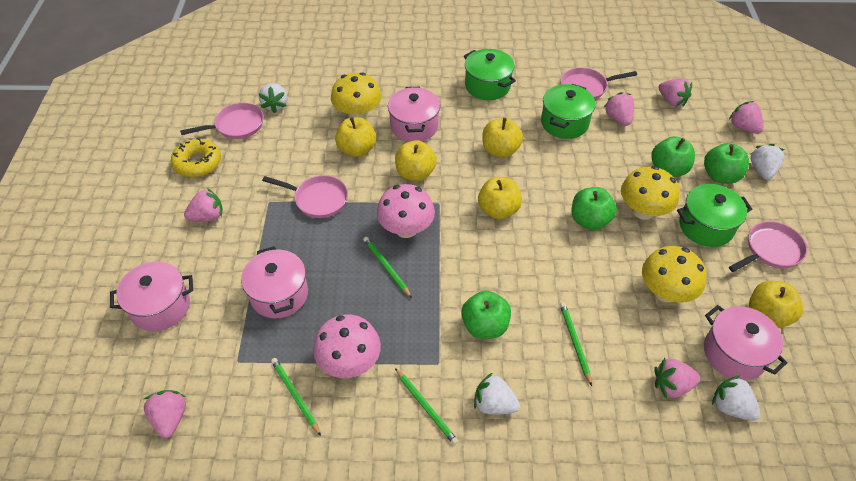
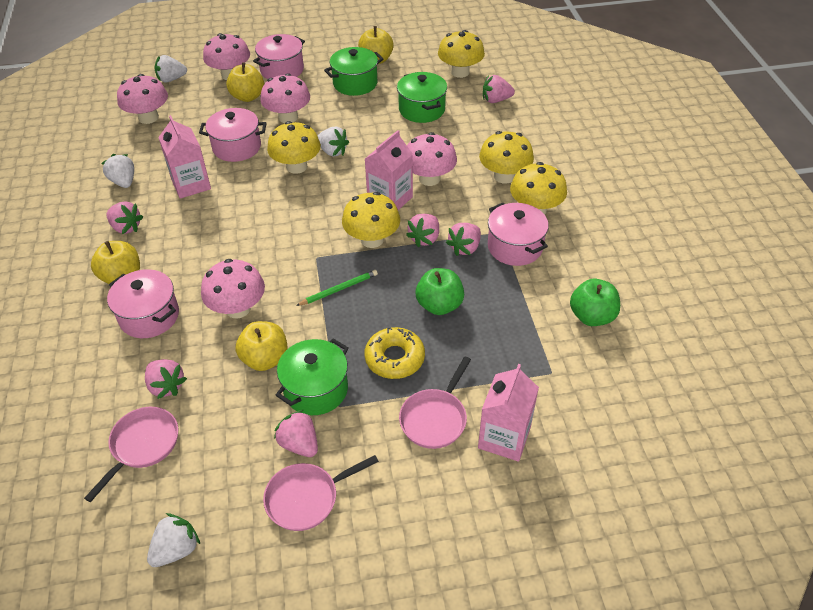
green apple: 4 -> 2
green pencil: 4 -> 1
pink carton: 0 -> 3
pink mushroom: 2 -> 5
pink pan: 4 -> 3
yellow apple: 5 -> 4
yellow mushroom: 3 -> 5

